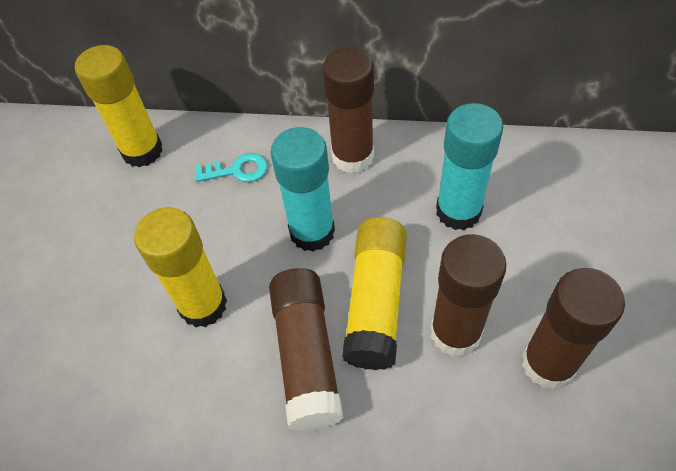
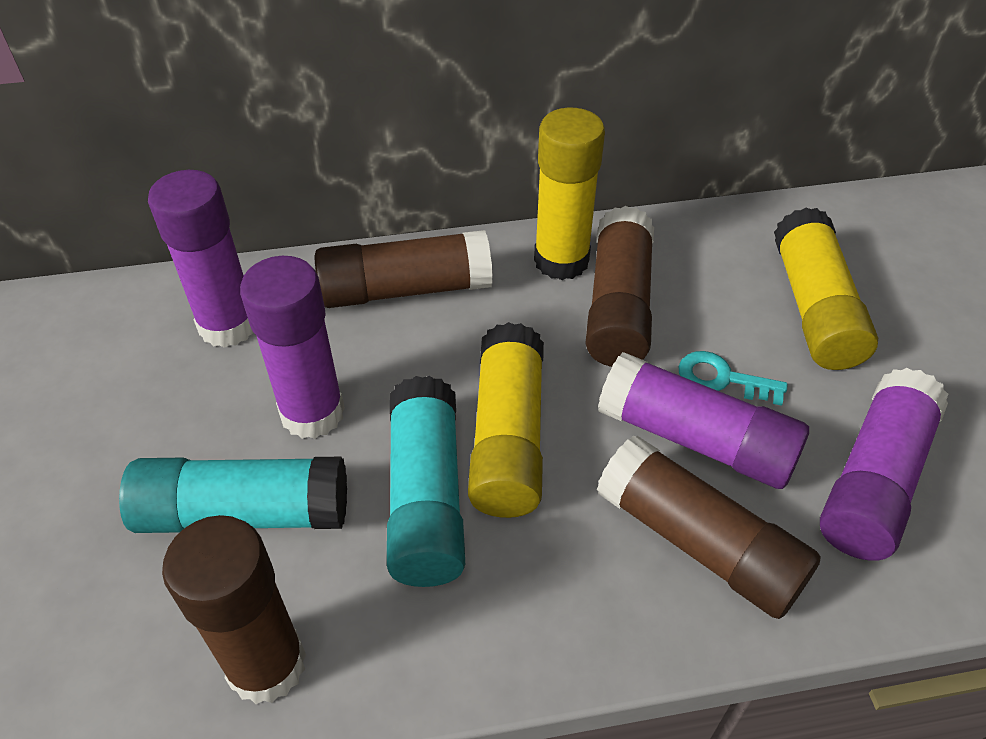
purple glue stick: 0 -> 4

